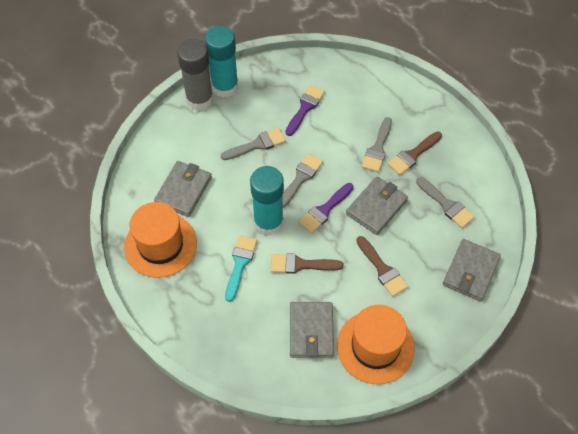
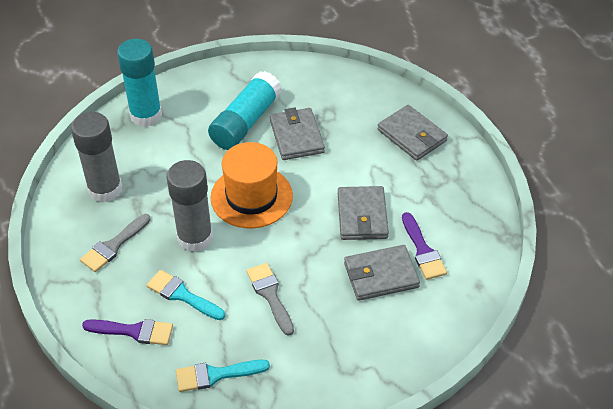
brown brush: 3 -> 0
grey brush: 4 -> 2
grey glue stick: 1 -> 2
orange hat: 2 -> 1
turquoise brush: 1 -> 2

